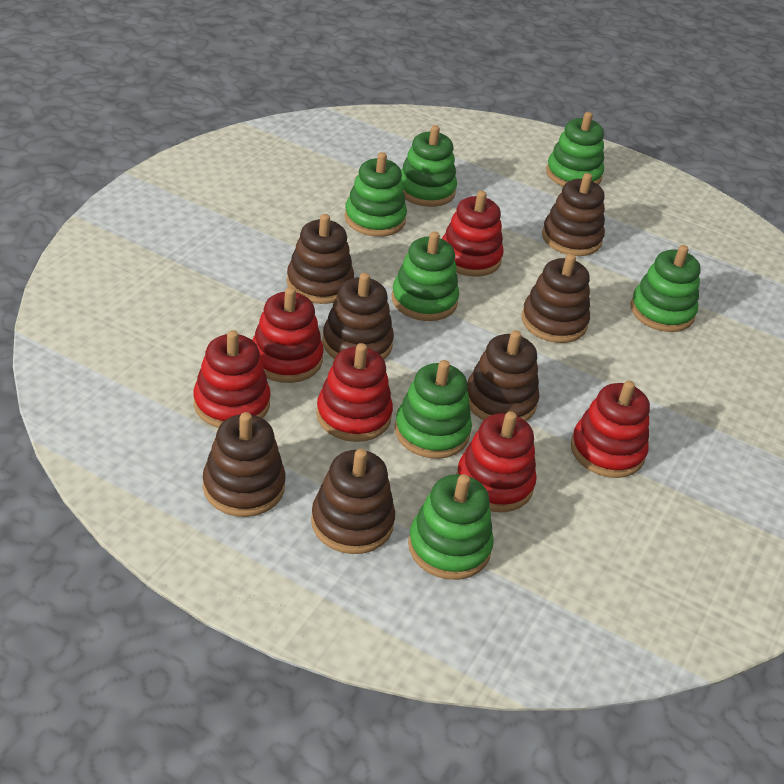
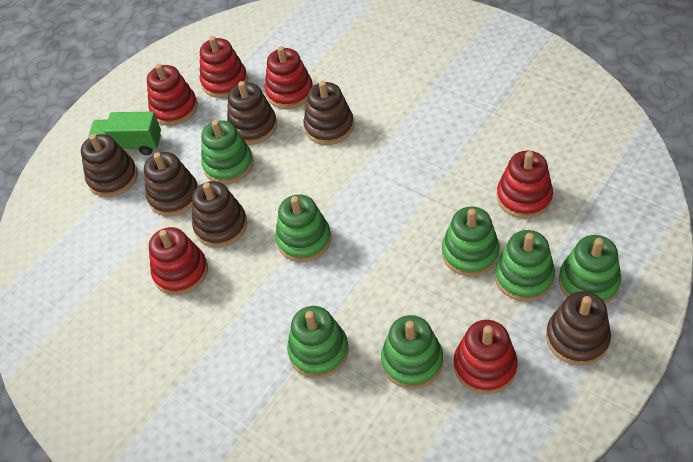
brown stacking toy: 7 -> 6
green truck: 0 -> 1

